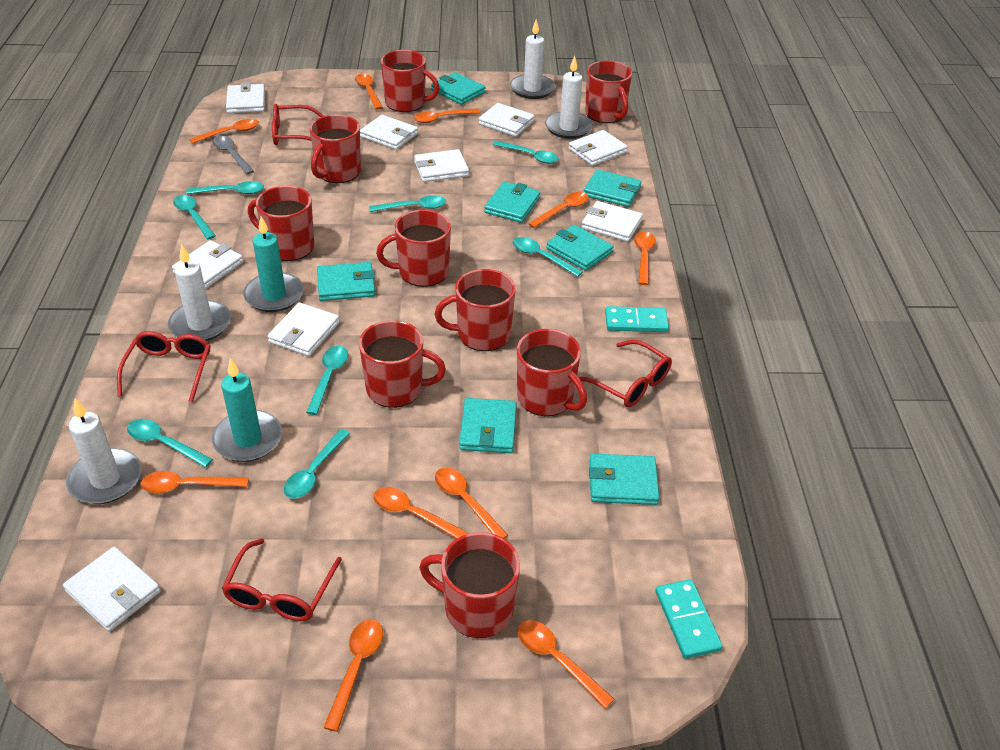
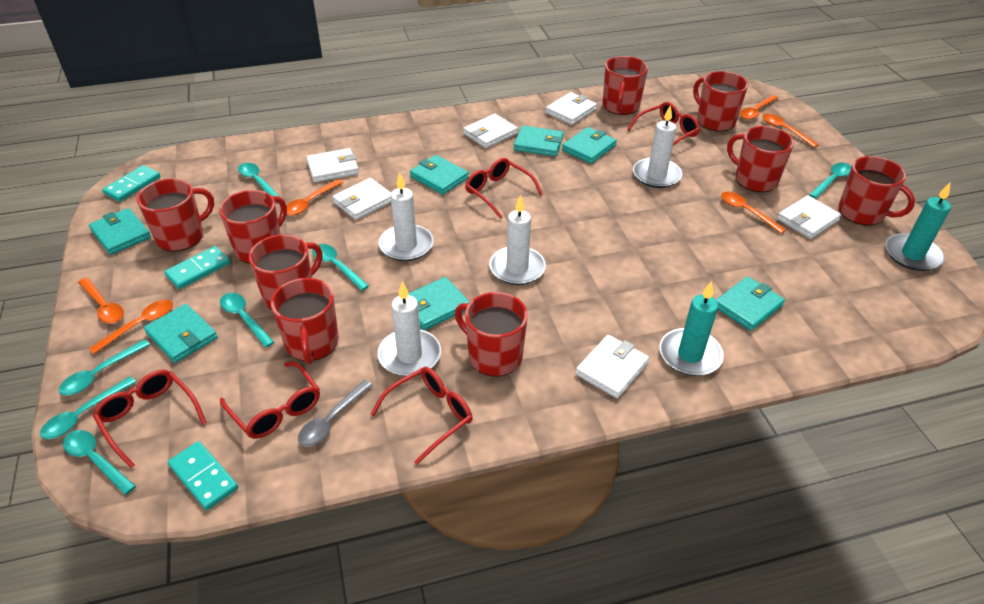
orange spoon: 10 -> 6
red glasses: 4 -> 5
turquoise domino: 2 -> 3
turquoise spoon: 8 -> 7
white wallet: 9 -> 6

